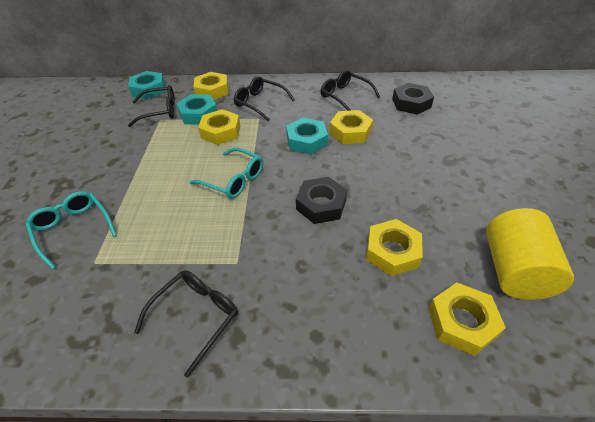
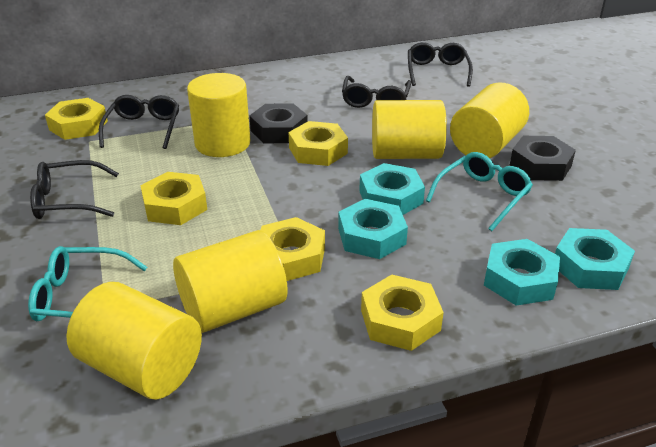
turquoise nut: 3 -> 4
yellow cylinder: 1 -> 5

